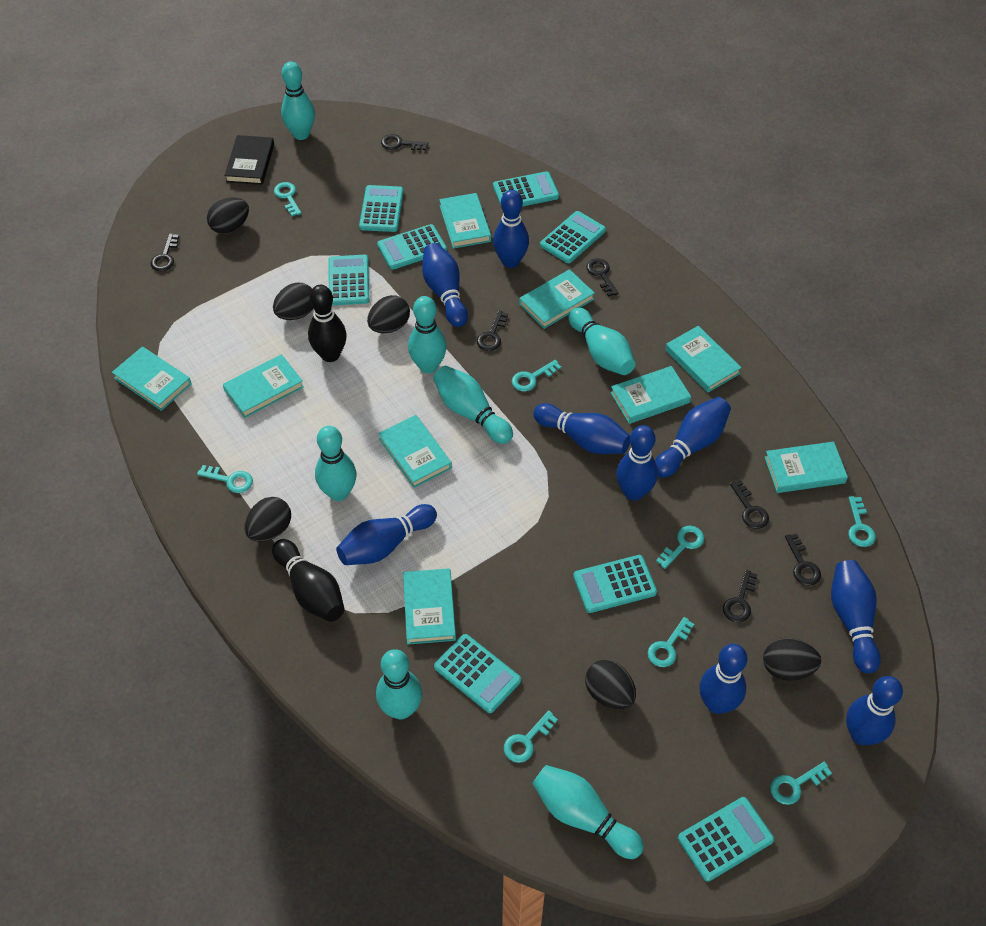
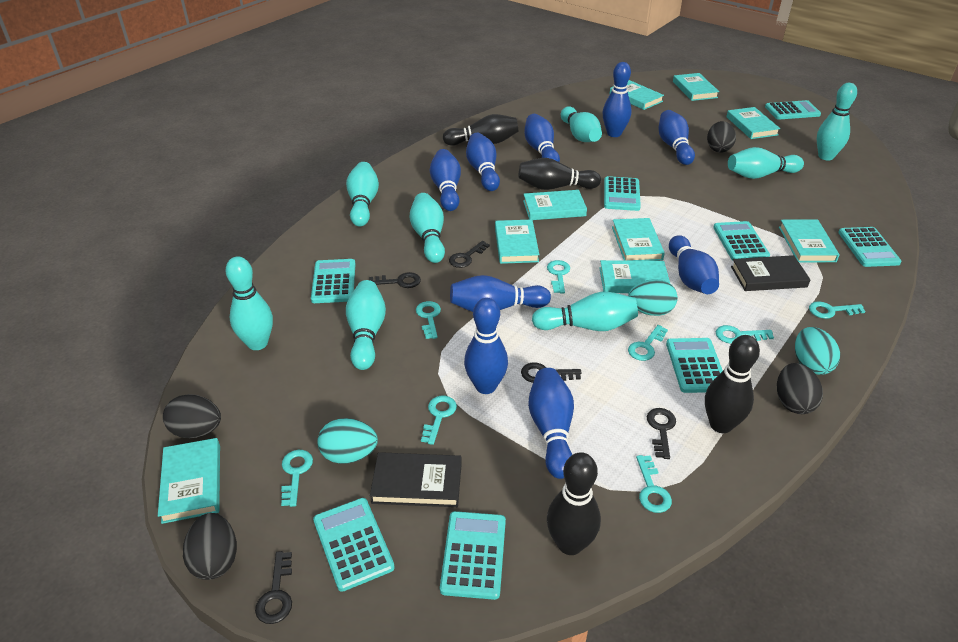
black book: 1 -> 2
black bowling pin: 2 -> 4
black egg: 6 -> 4
black key: 7 -> 5
turquoise bowling pin: 7 -> 8
turquoise egg: 0 -> 3

